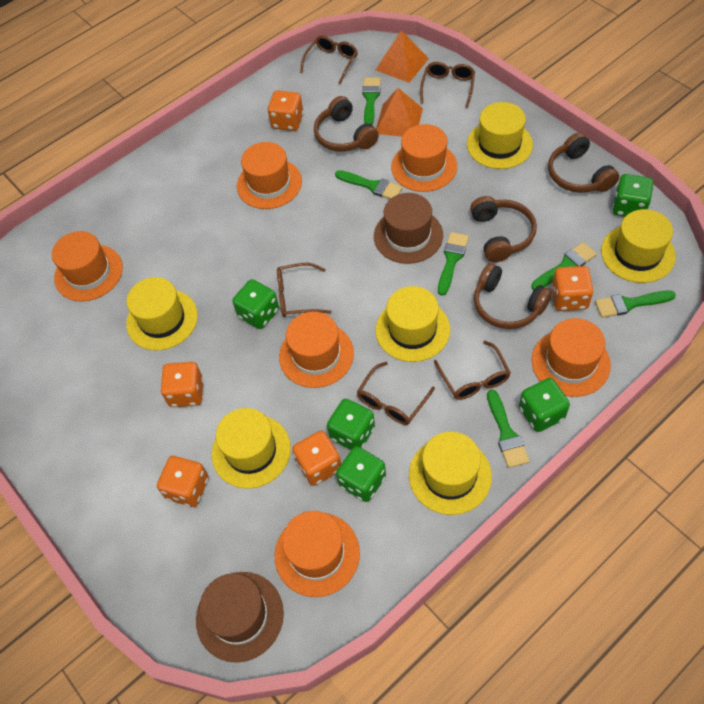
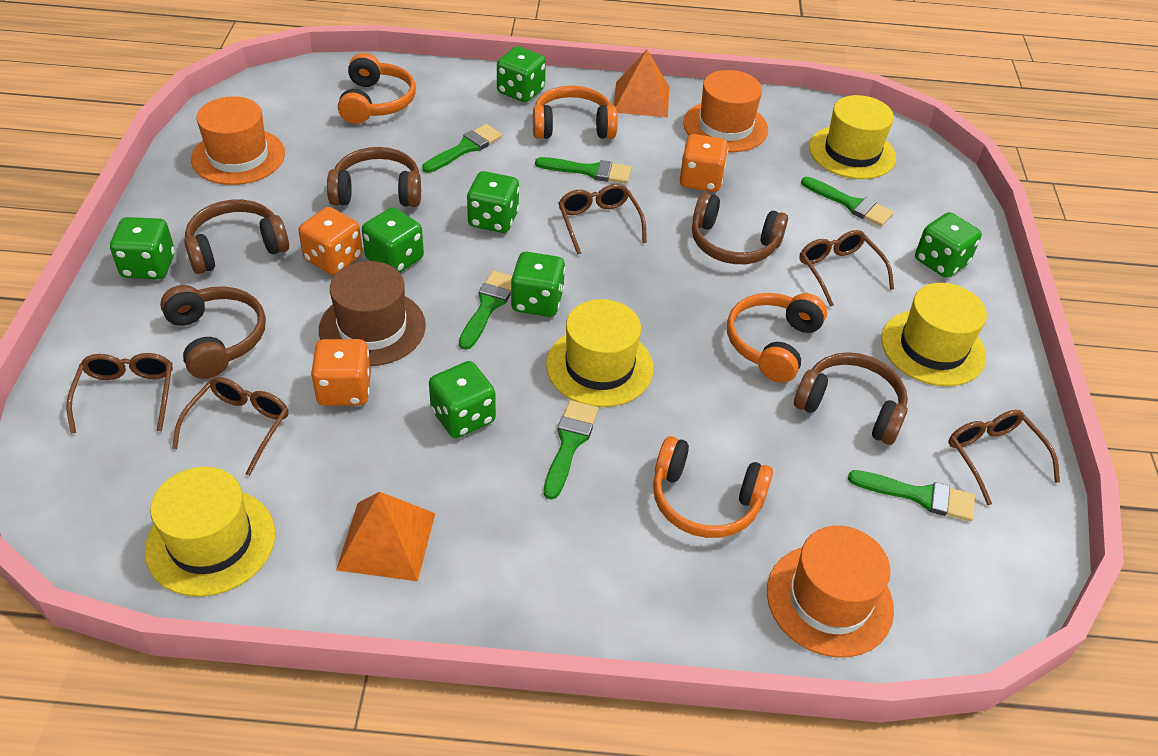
brown hat: 2 -> 1
brown headphones: 4 -> 5
green dice: 5 -> 7
orange dice: 5 -> 3
orange hat: 6 -> 3
orange headphones: 0 -> 4
yellow hat: 6 -> 4

